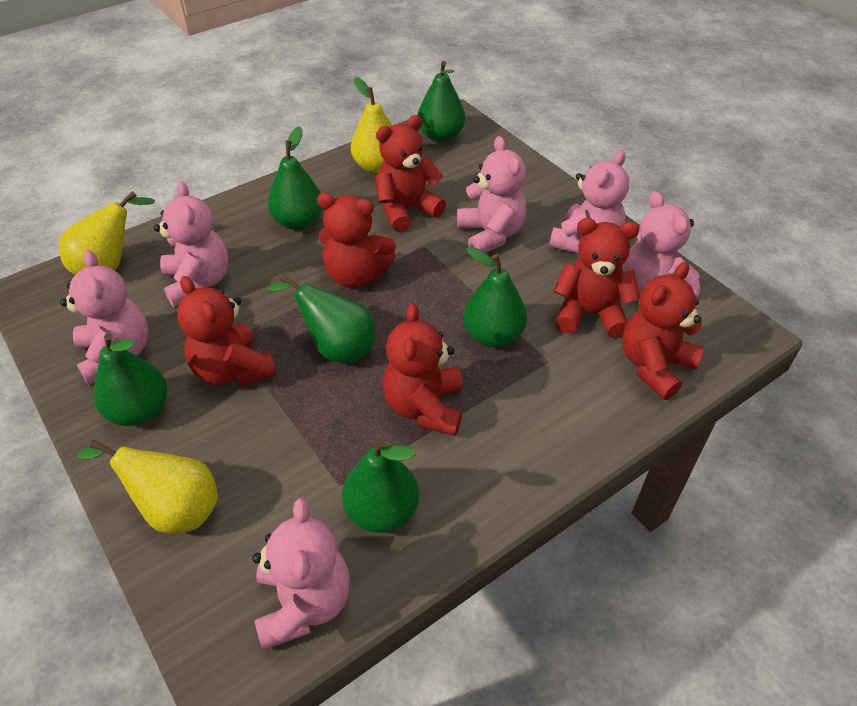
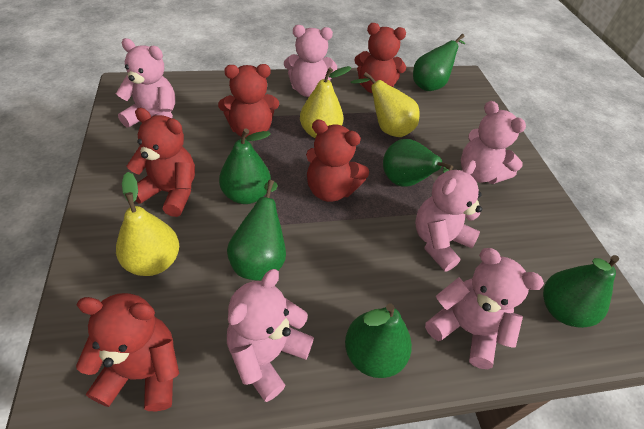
red teddy bear: 6 -> 5

